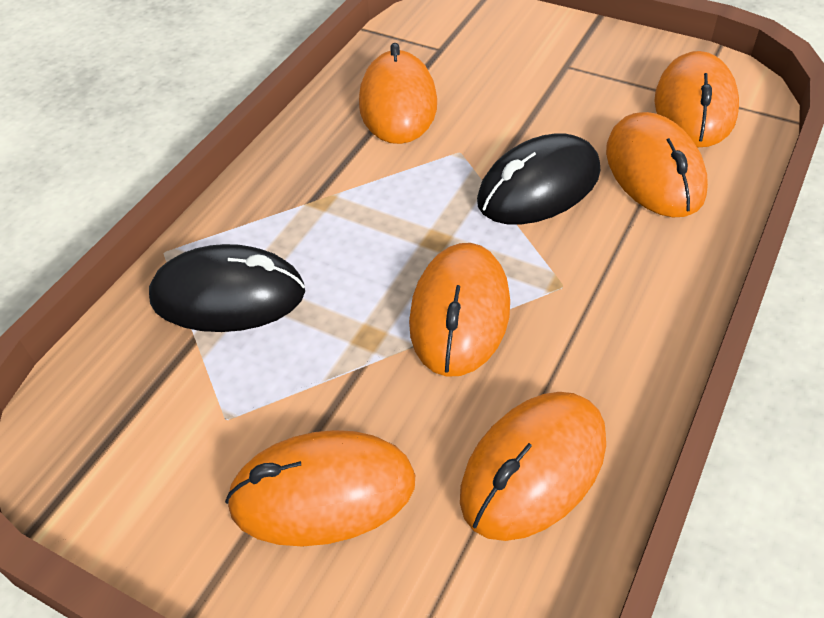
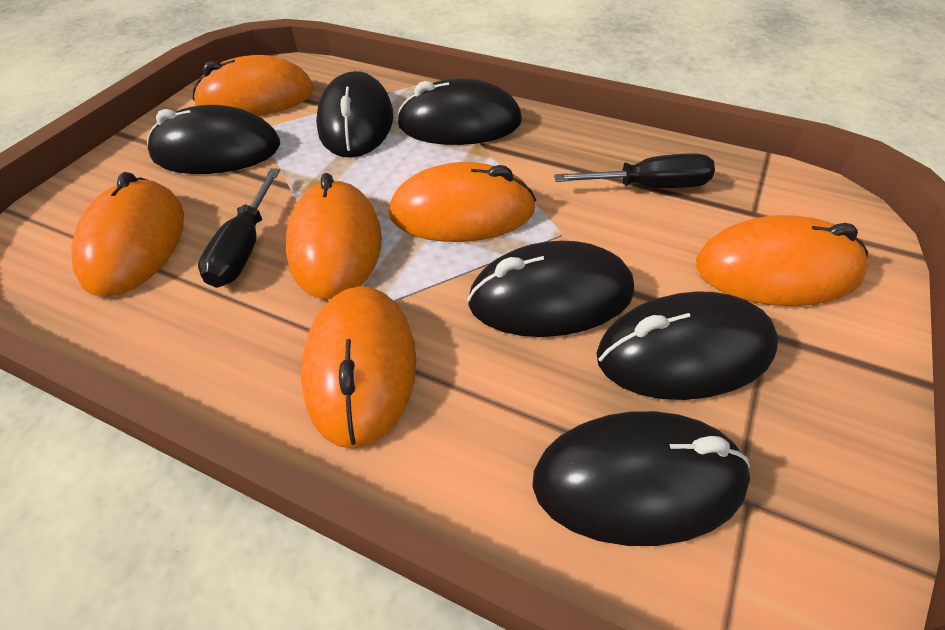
black mouse: 2 -> 6
black screwdriver: 0 -> 2

